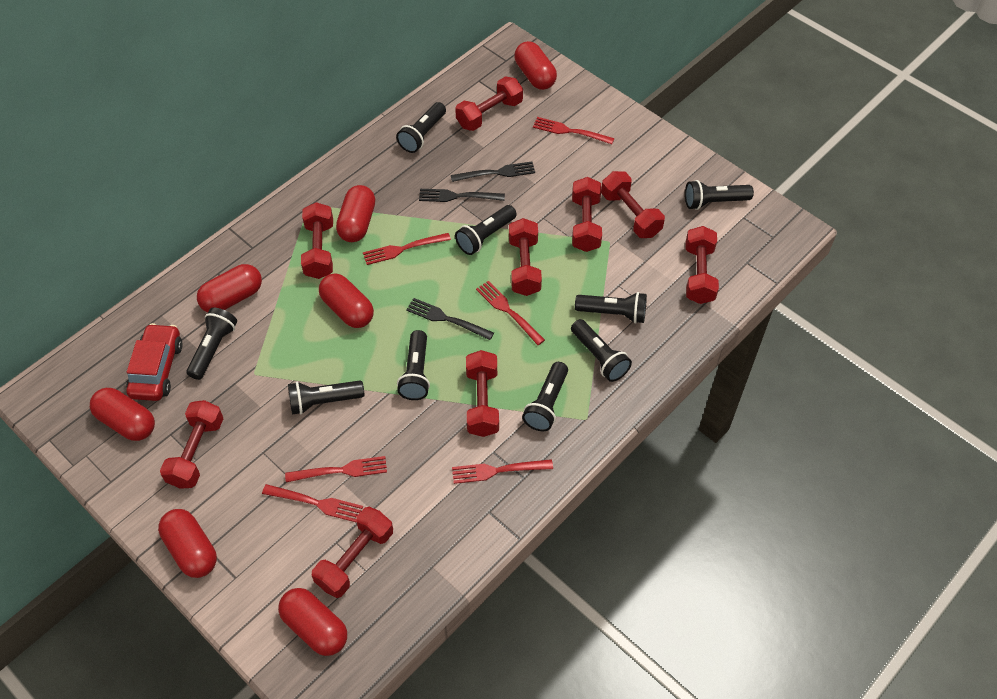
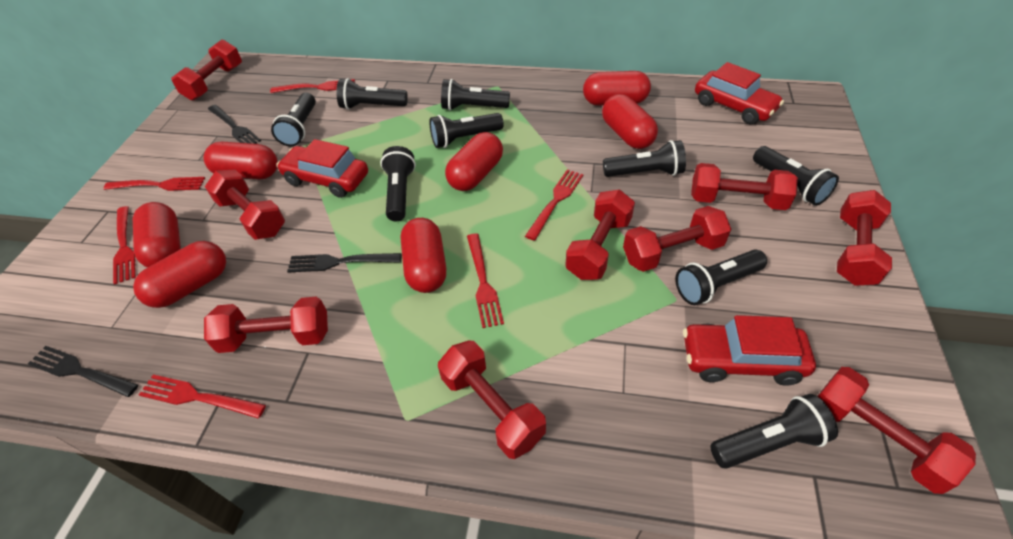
red car: 1 -> 3

